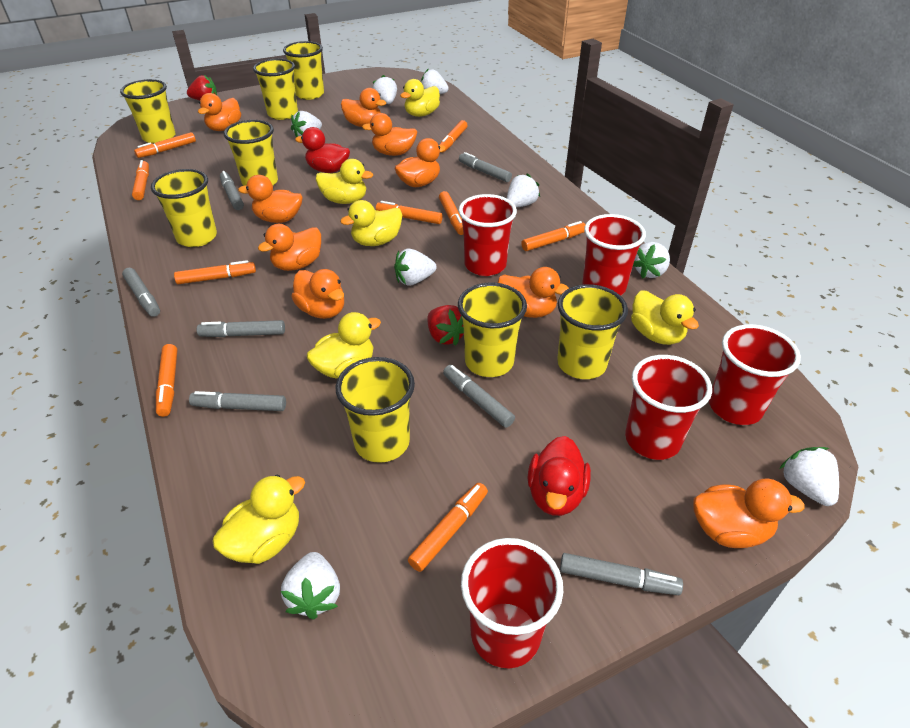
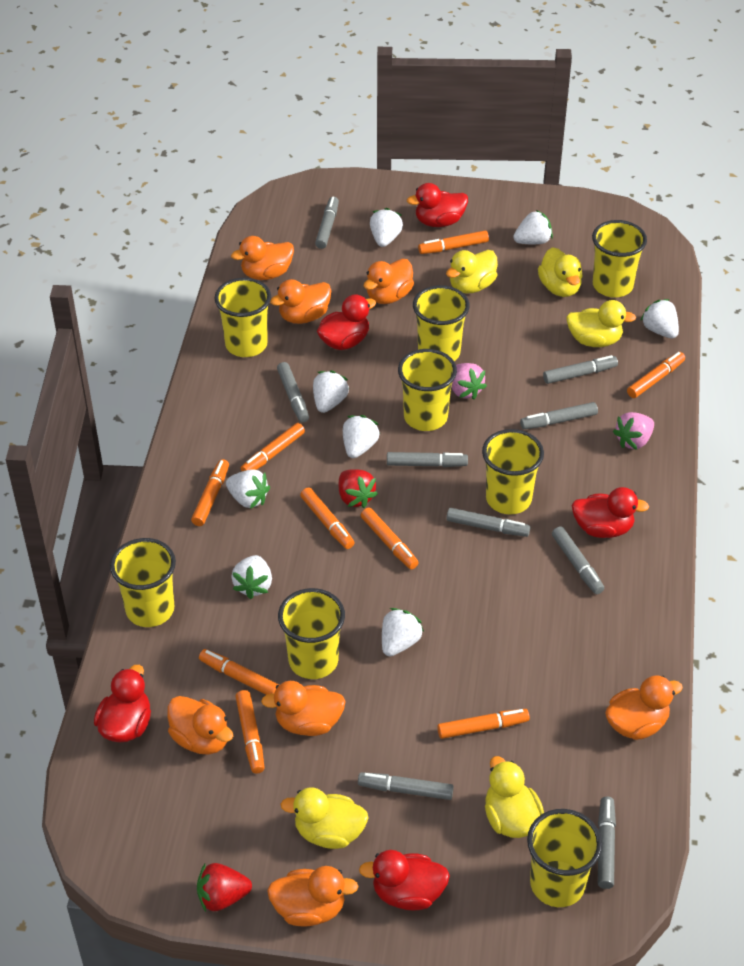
grey marker: 7 -> 9
orange duck: 9 -> 7
pink strawberry: 0 -> 2
red cup: 5 -> 0
red duck: 2 -> 5
yellow duck: 6 -> 5

